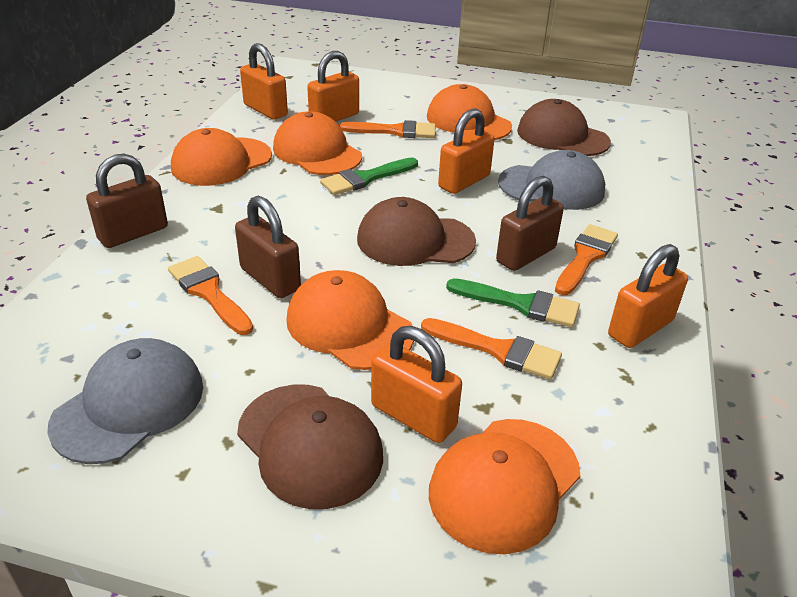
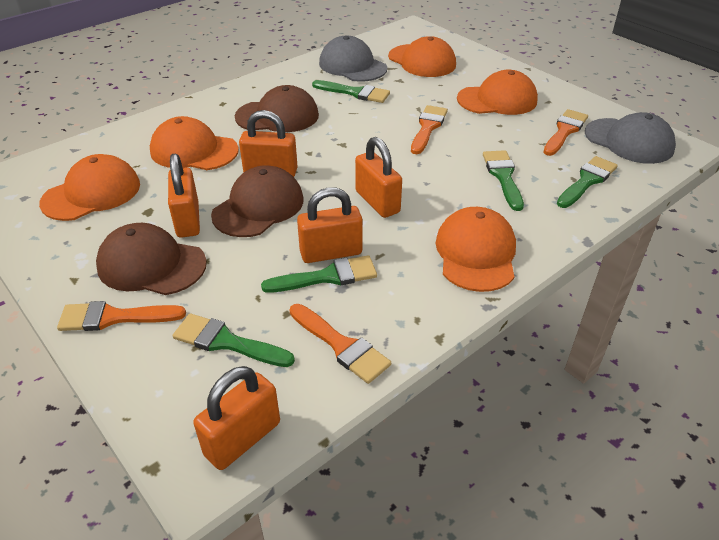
brown padlock: 3 -> 0
green brush: 2 -> 5

